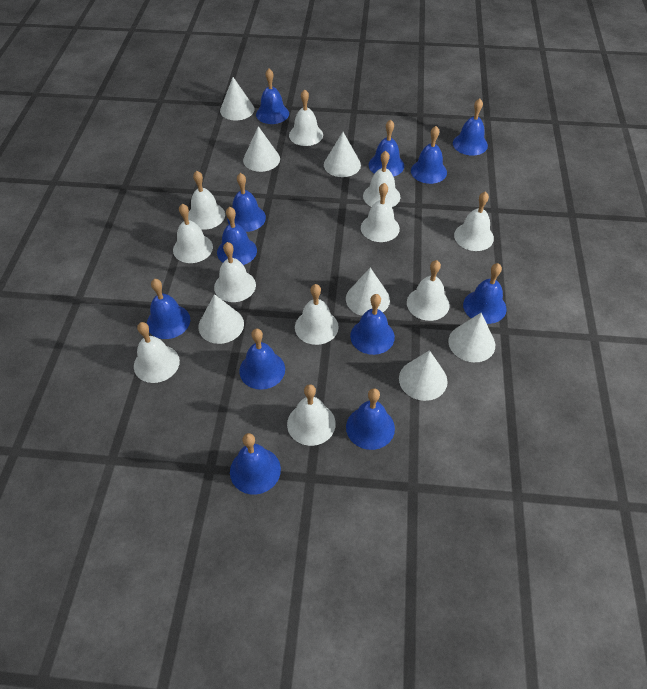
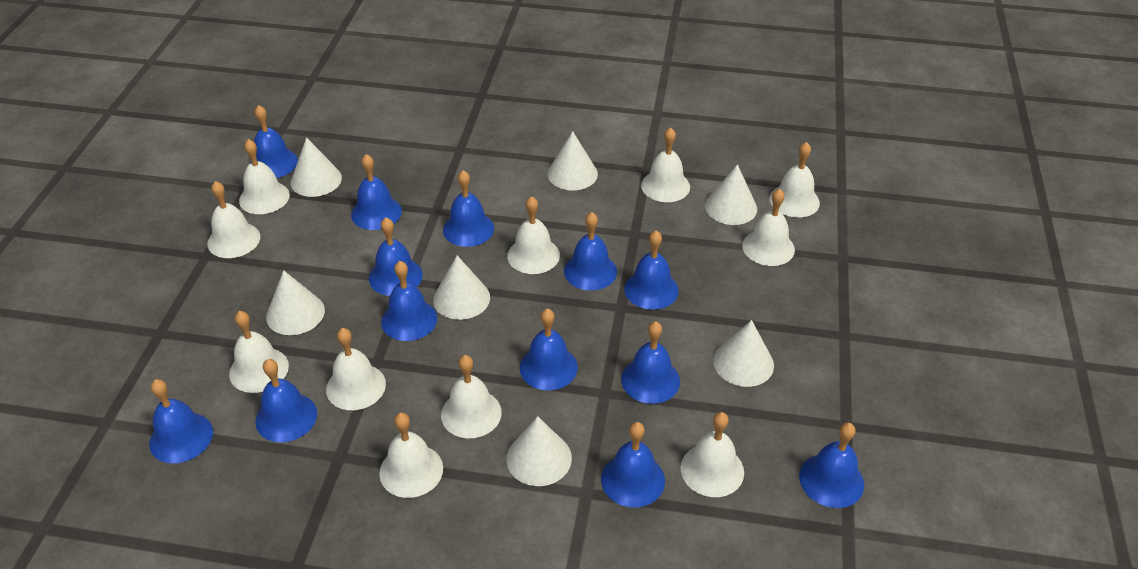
blue bell: 12 -> 13

